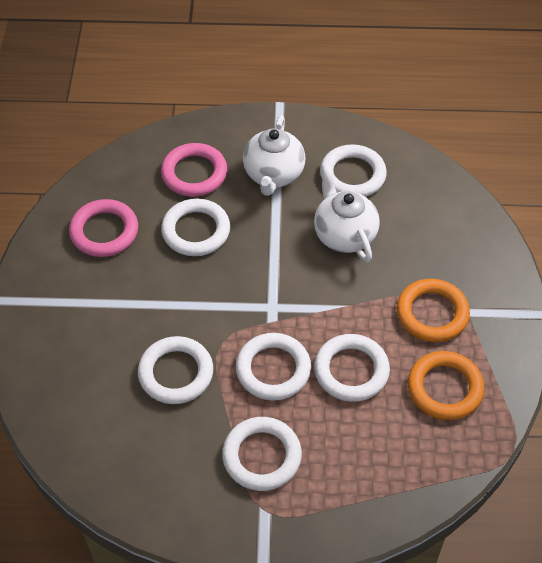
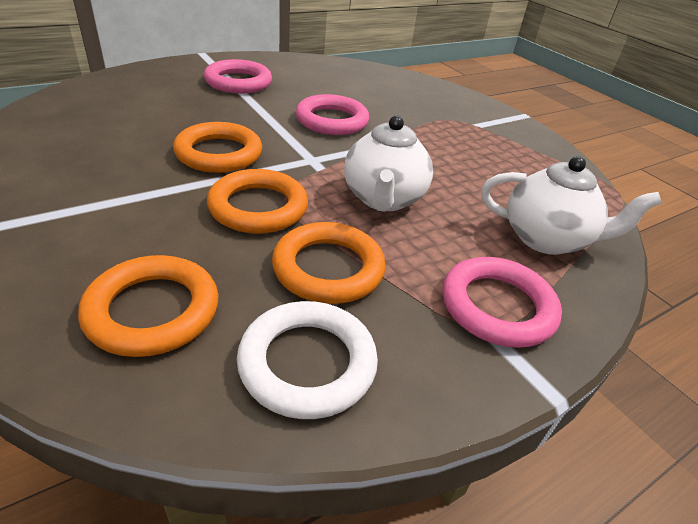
orange ring: 2 -> 4
pink ring: 2 -> 3
white ring: 6 -> 1

